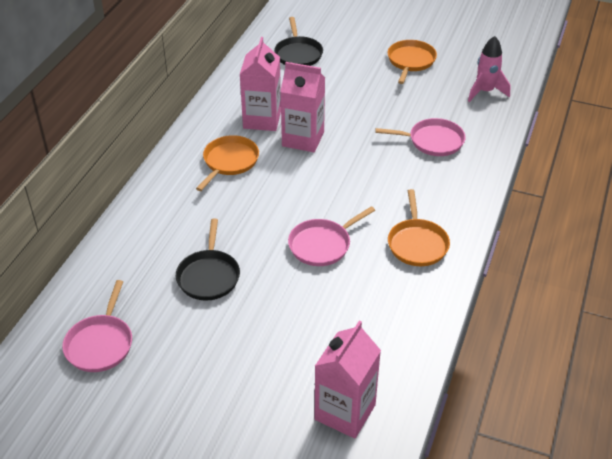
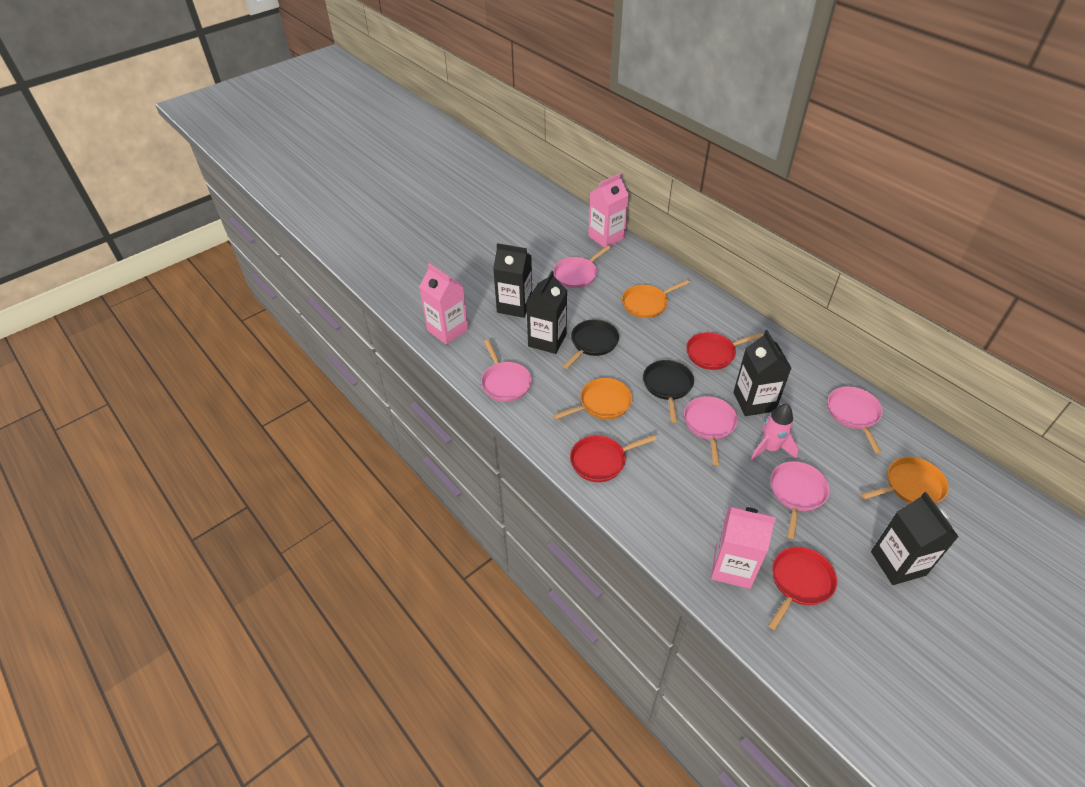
black carton: 0 -> 4
pink pan: 3 -> 5
red pan: 0 -> 3

